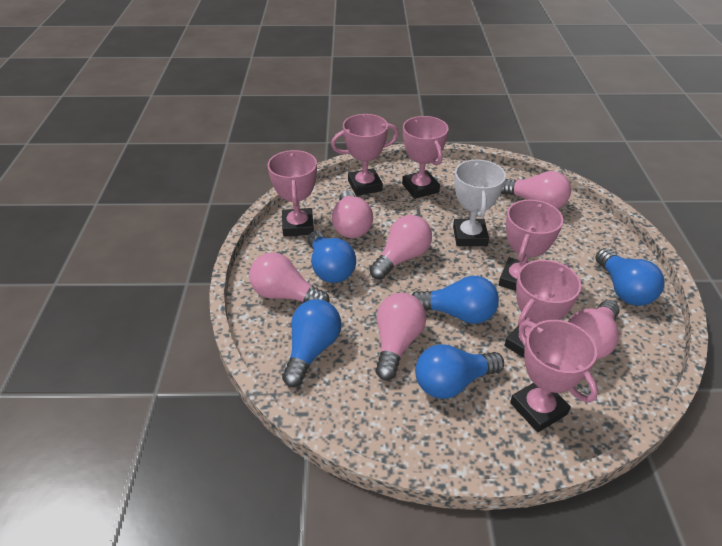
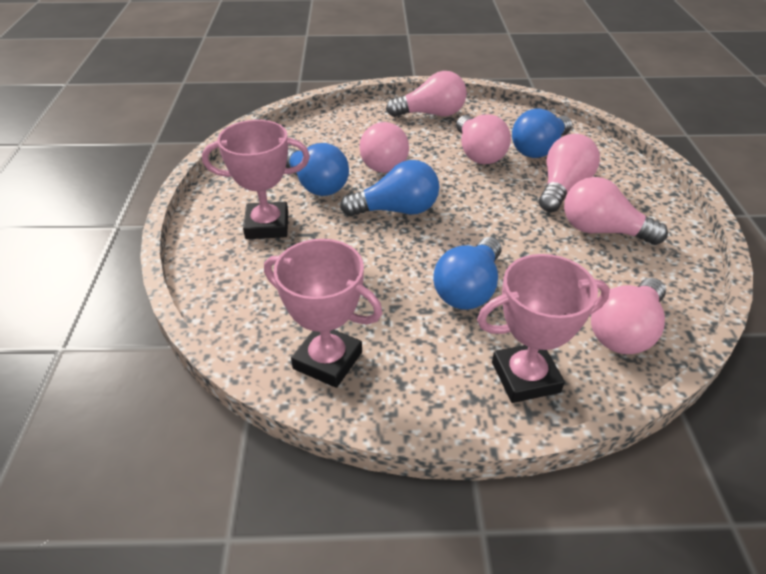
blue light bulb: 5 -> 4
pink trophy: 6 -> 3
white trophy: 1 -> 0

